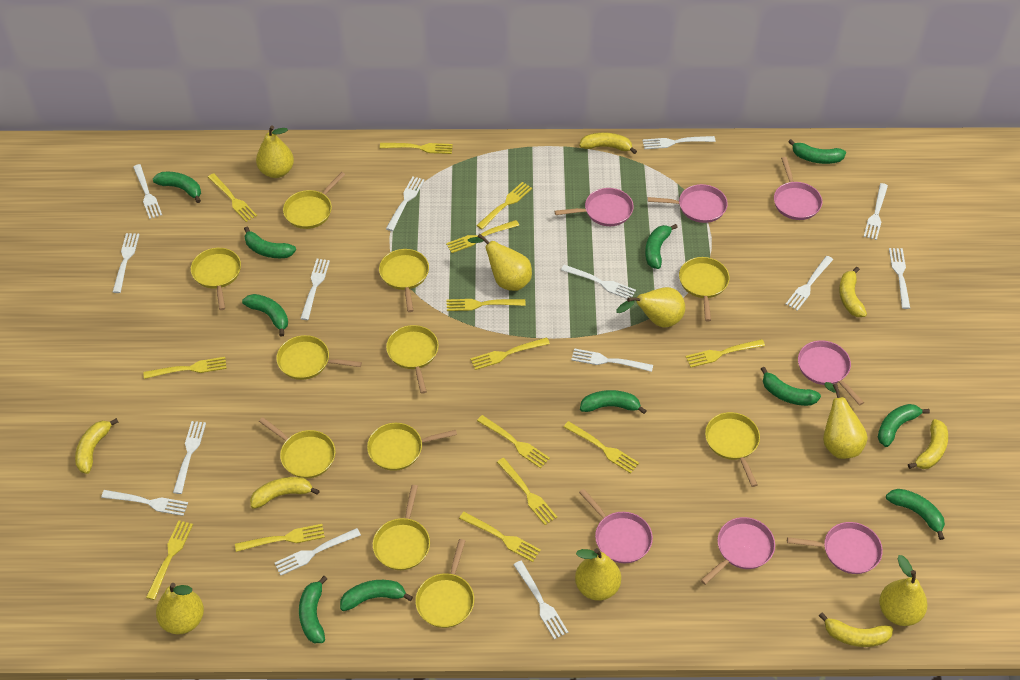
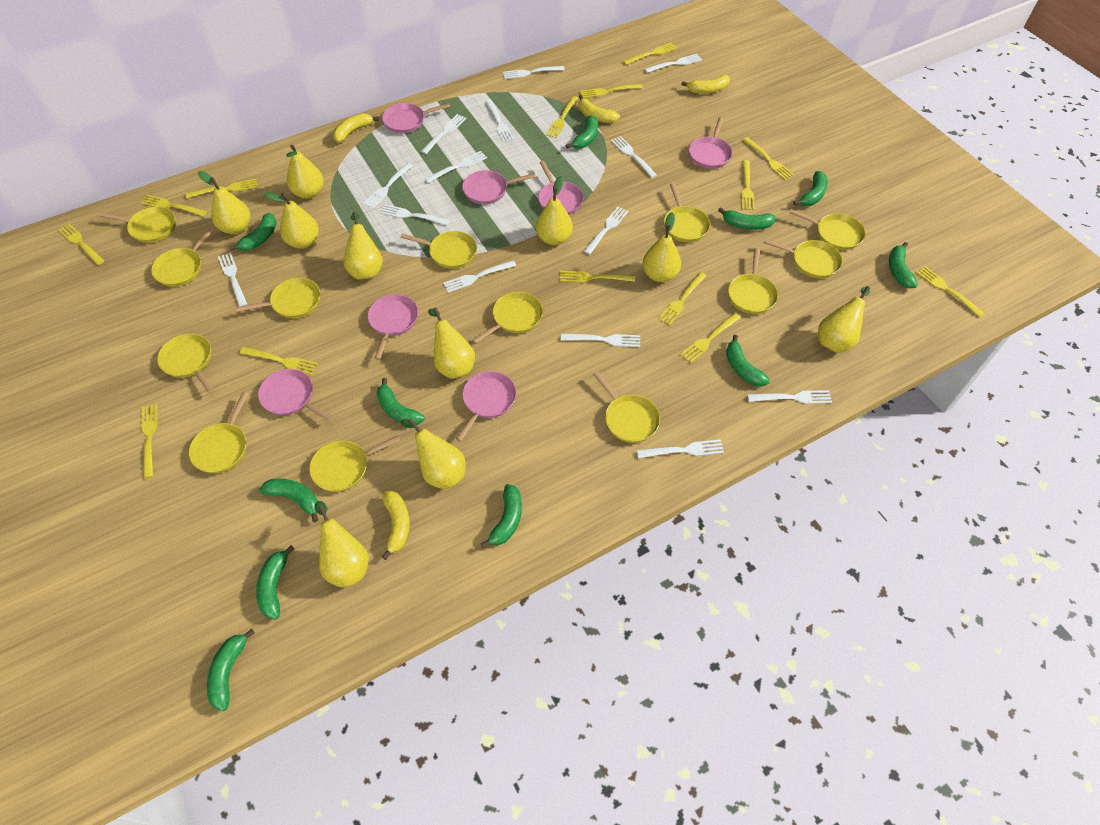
yellow banana: 6 -> 4
yellow pan: 11 -> 13
yellow pear: 7 -> 10

